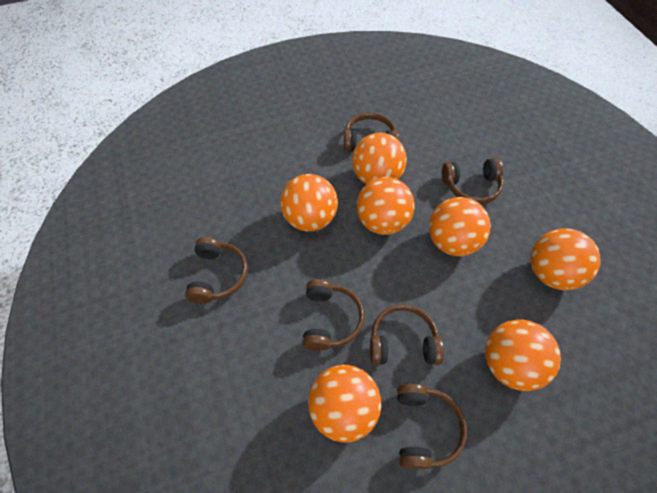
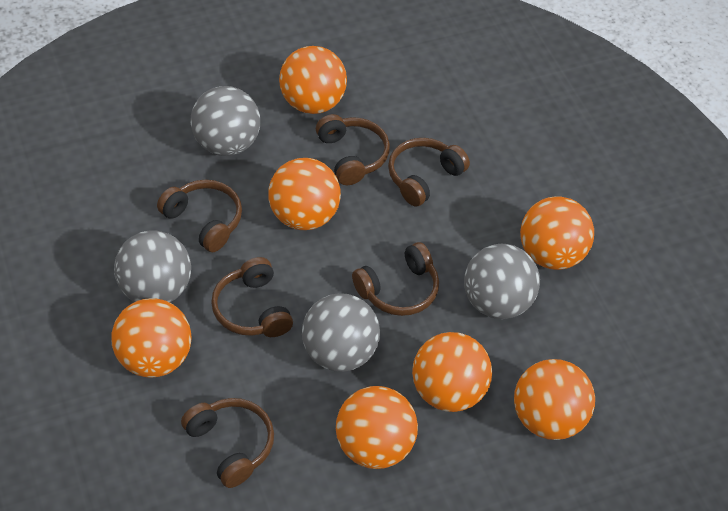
grey ball: 0 -> 4

